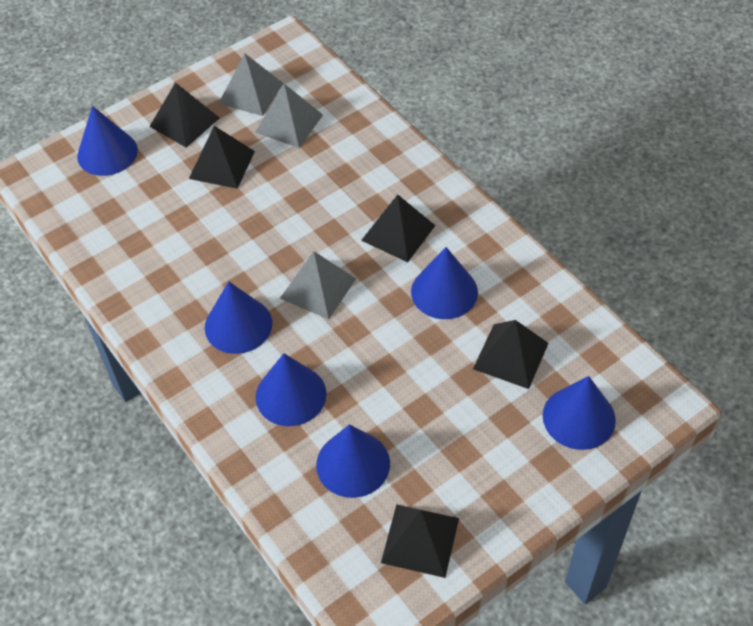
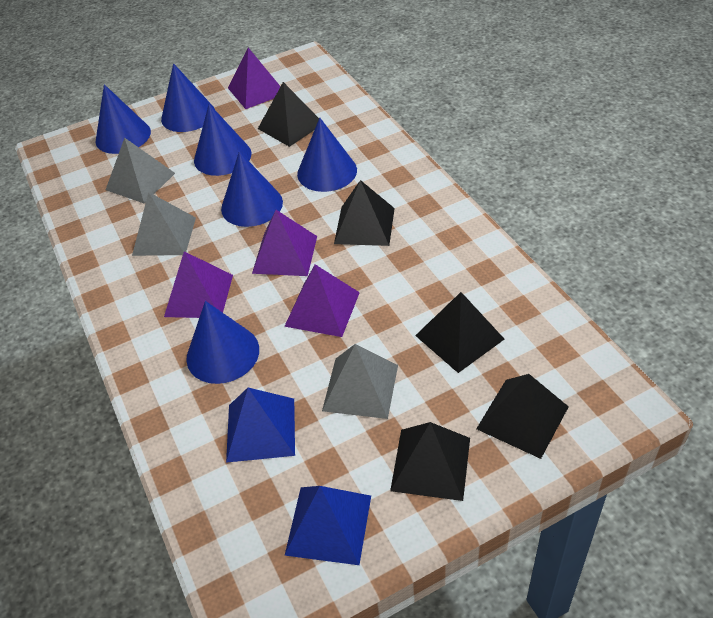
blue pyramid: 0 -> 2
purple pyramid: 0 -> 4

